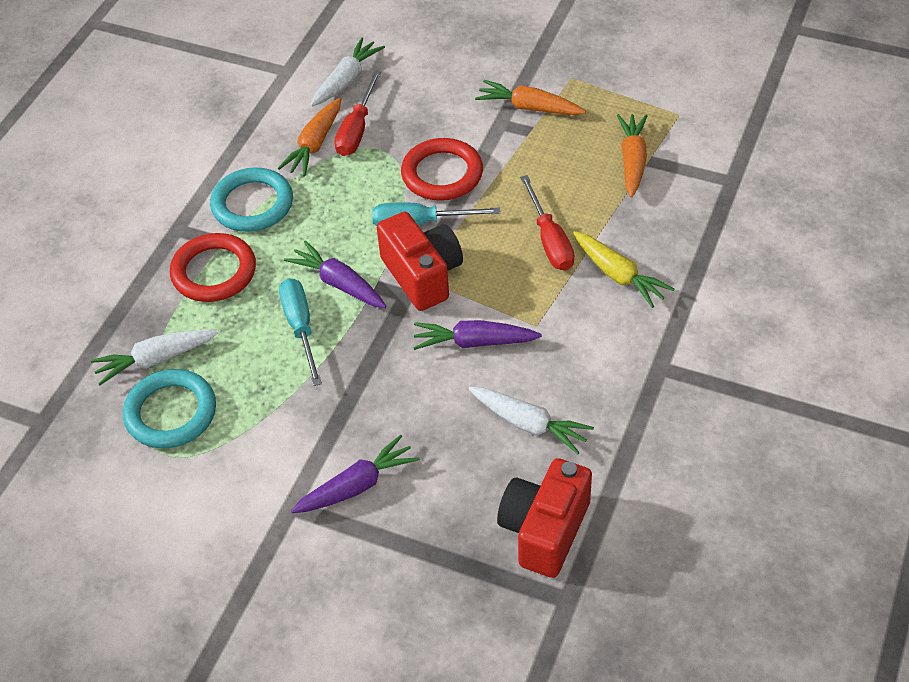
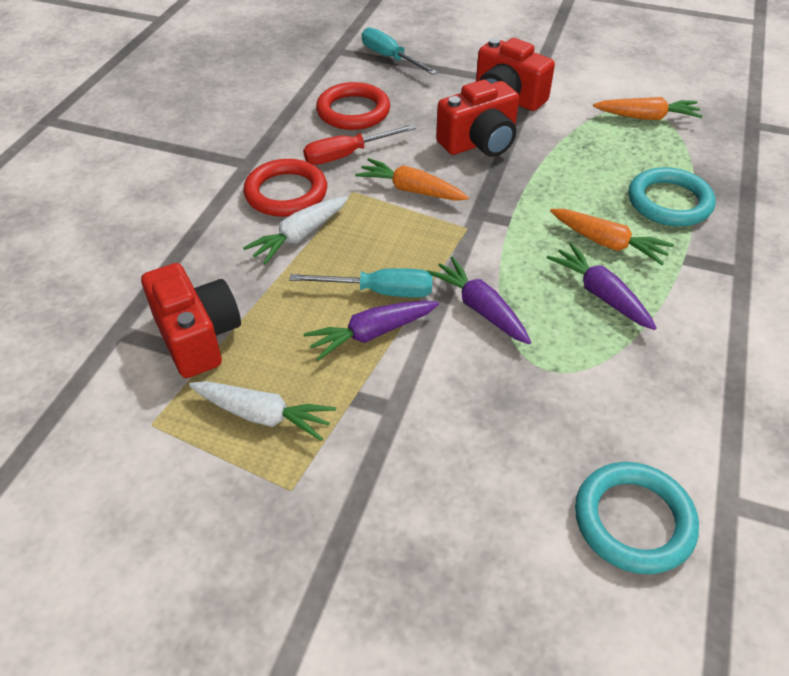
red camera: 2 -> 3
red screwdriver: 2 -> 1
white carrot: 3 -> 2
yellow carrot: 1 -> 0

